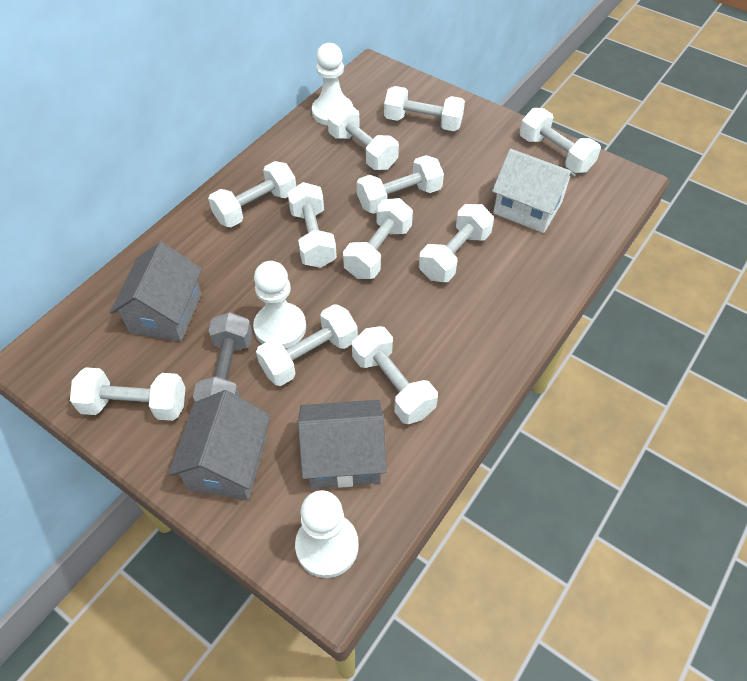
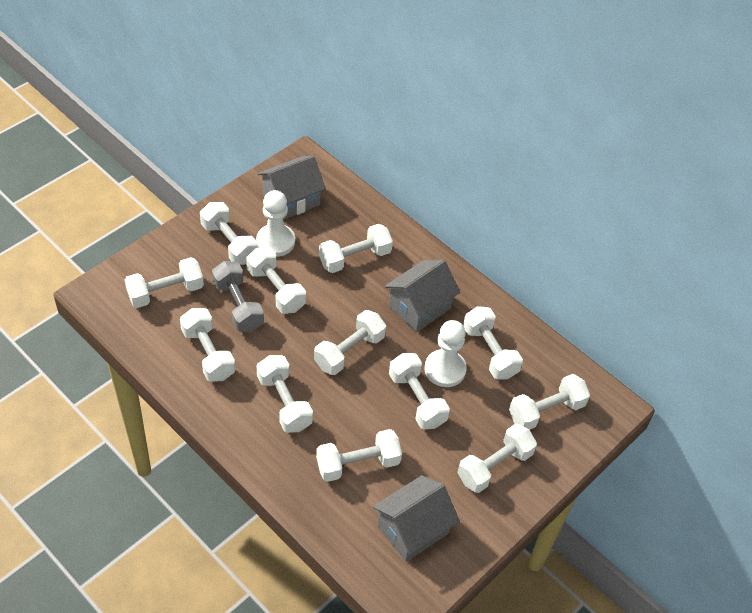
white dumbbell: 11 -> 12
white house: 1 -> 0
white pawn: 3 -> 2

